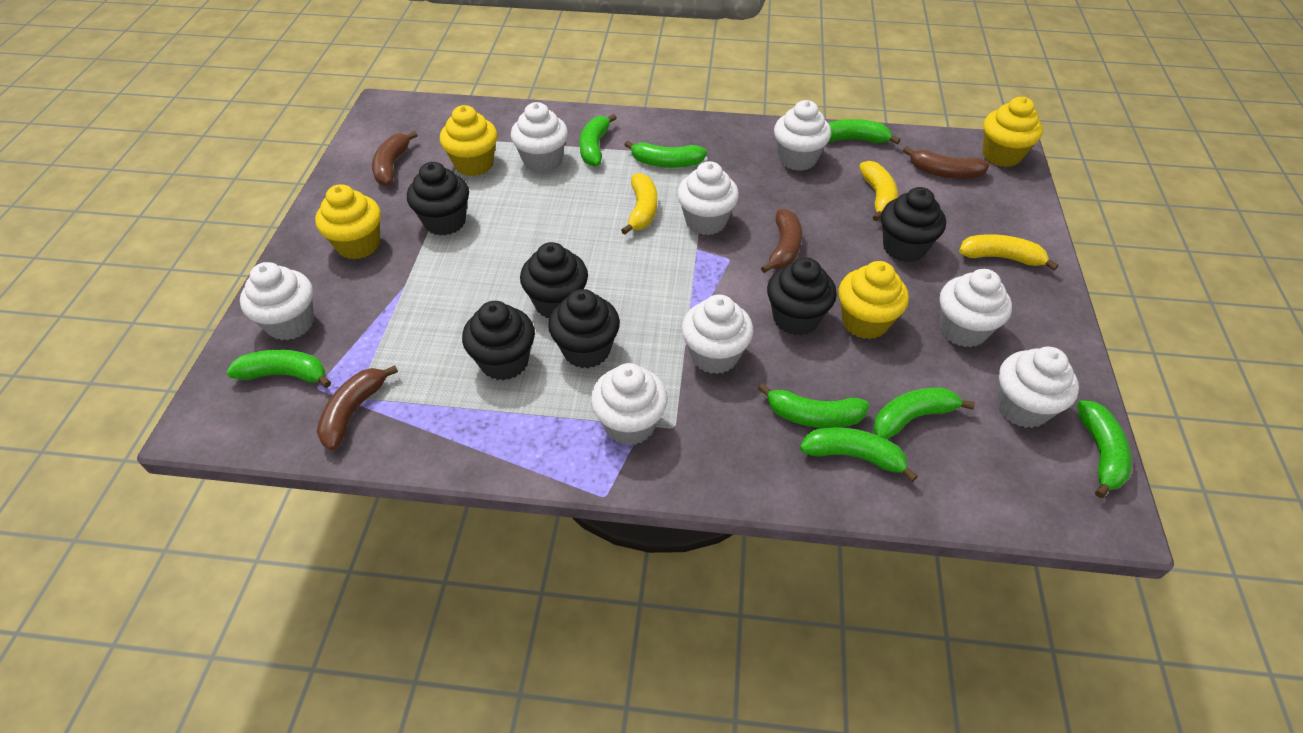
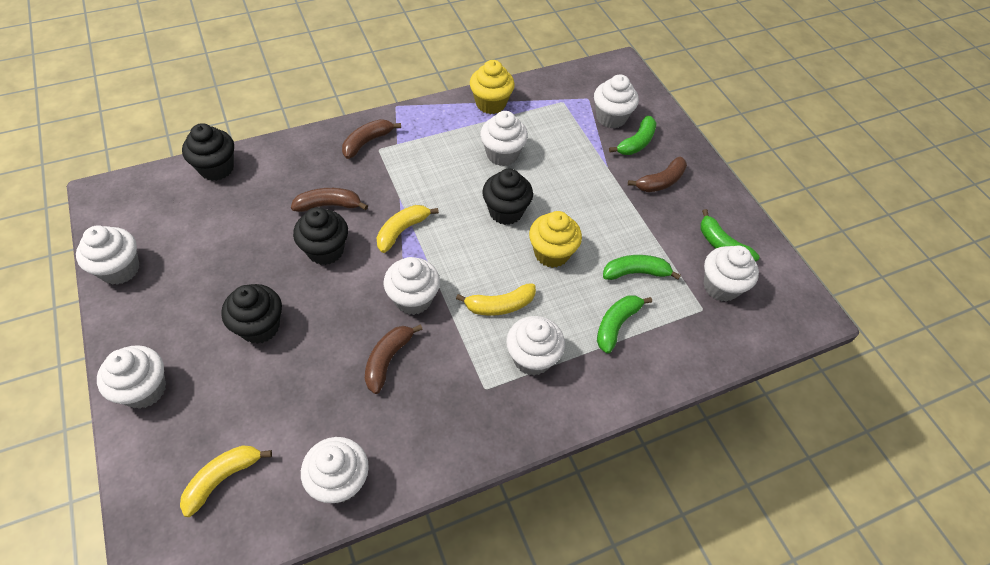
black cupcake: 6 -> 4
green banana: 8 -> 4
yellow cupcake: 4 -> 2

